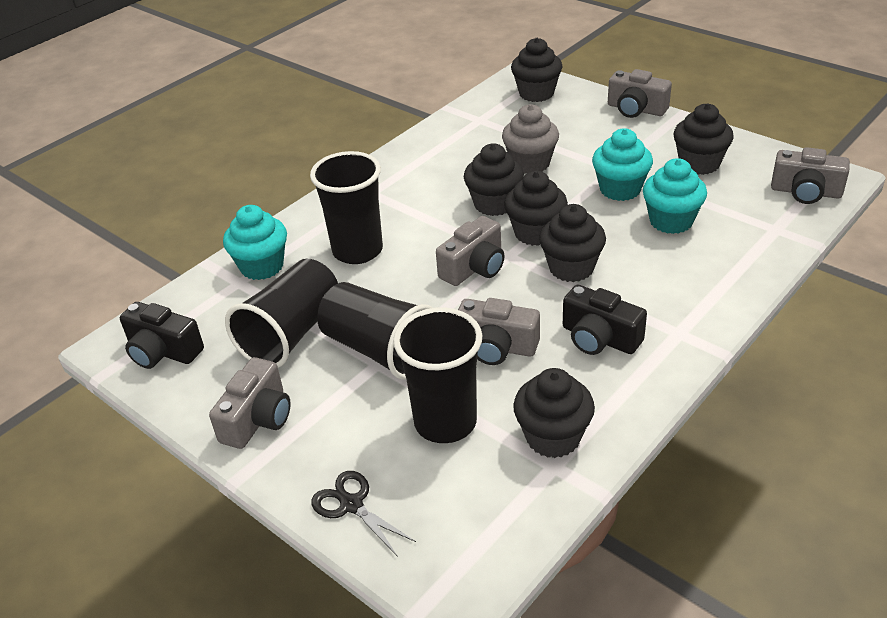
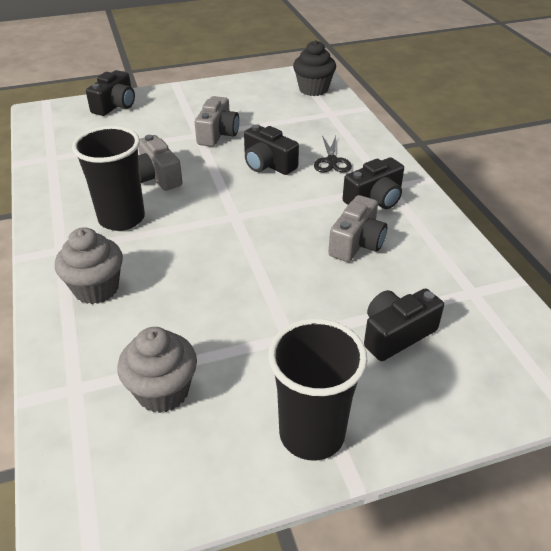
black camera: 2 -> 4
black cup: 4 -> 2
black cupcake: 6 -> 1
grey camera: 5 -> 3
grey cupcake: 1 -> 2
turquoise cupcake: 3 -> 0

